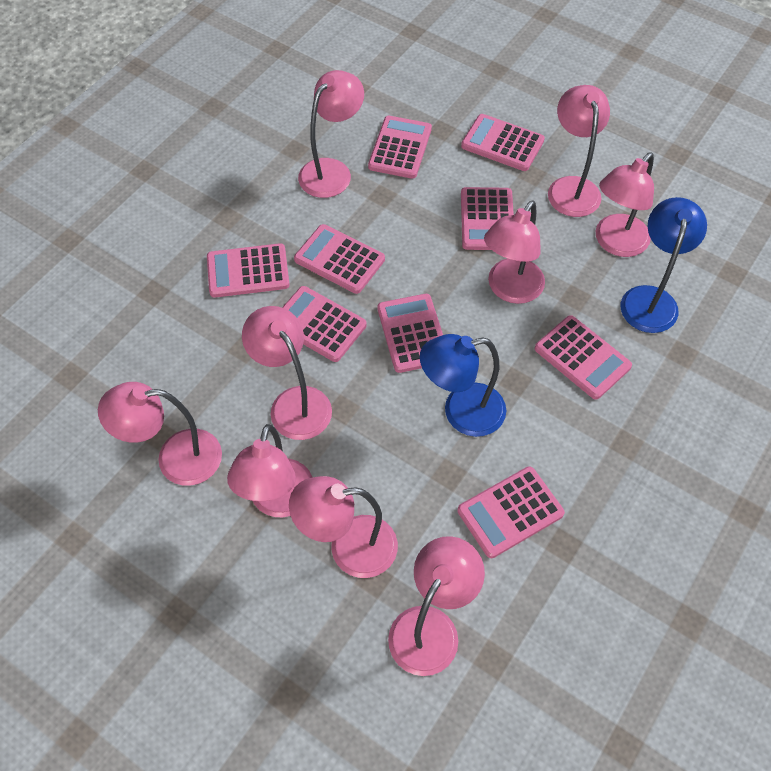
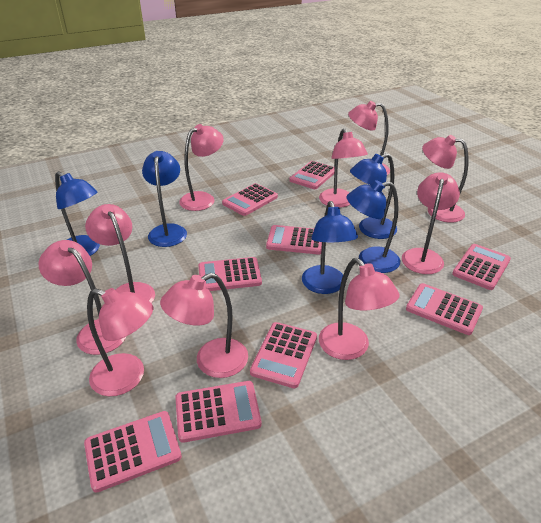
blue lamp: 2 -> 5
pink lamp: 9 -> 10

